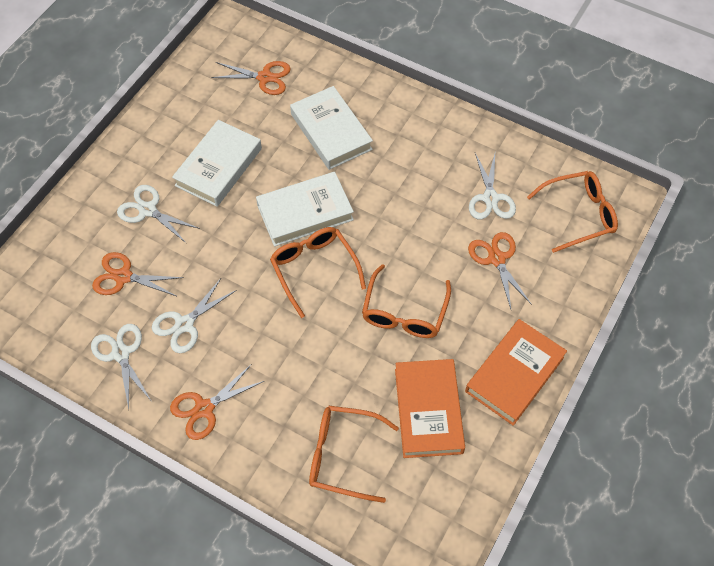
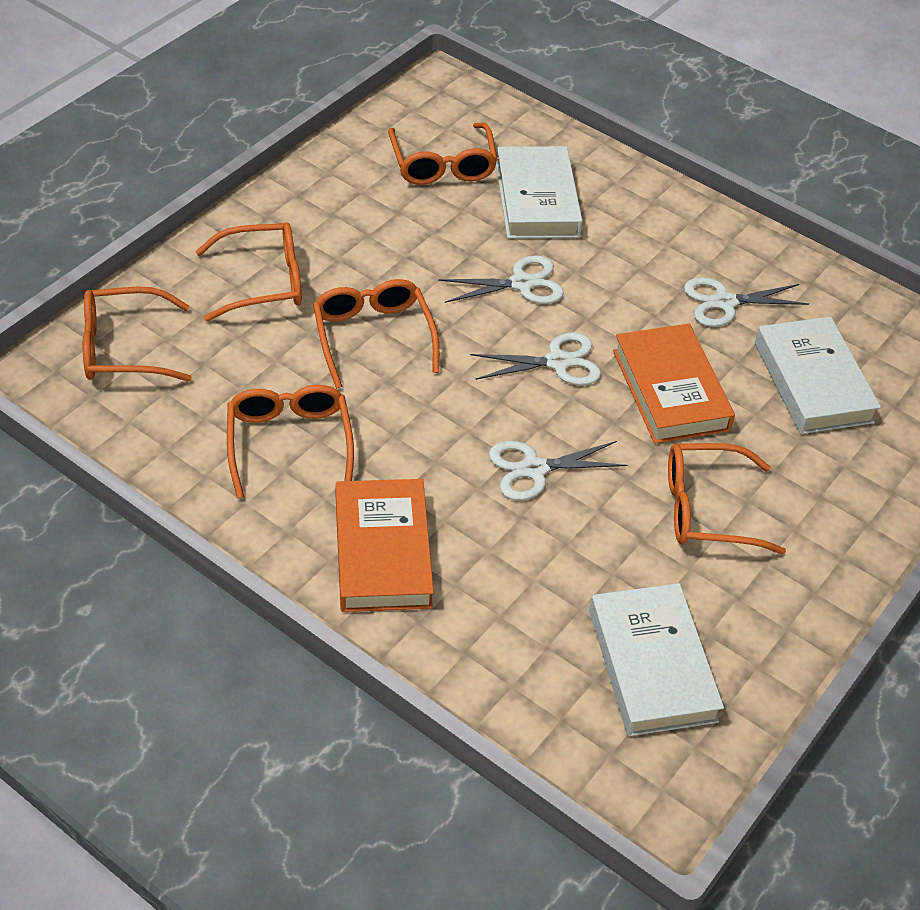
orange glasses: 4 -> 6
orange scissors: 4 -> 0

